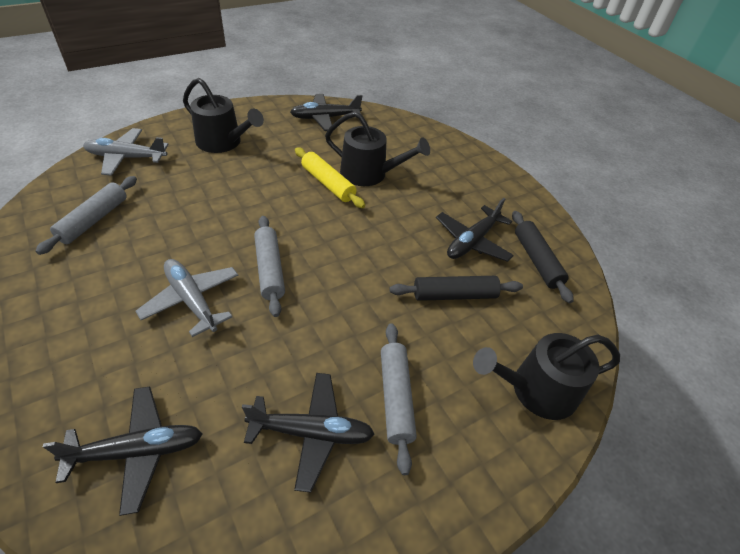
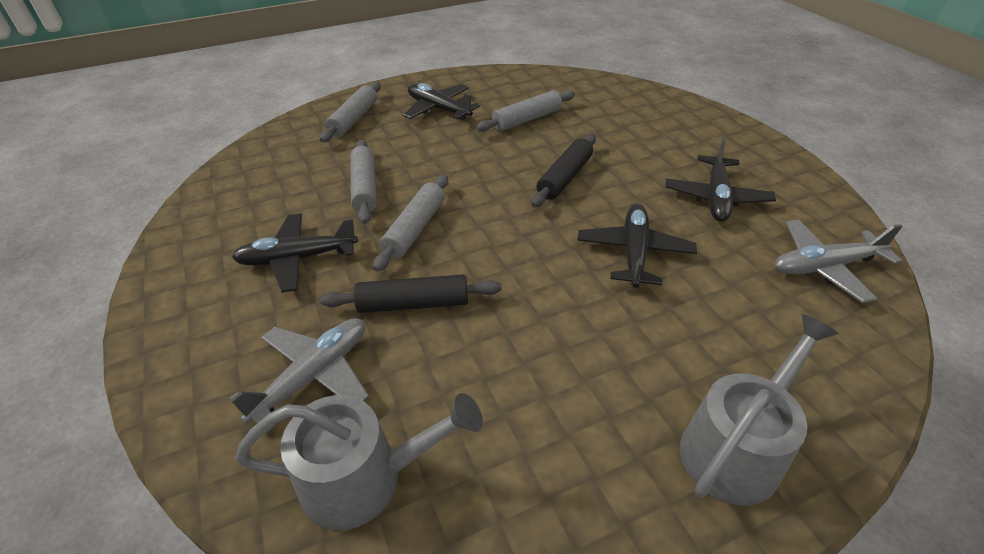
black watering can: 3 -> 0
grey rolling pin: 3 -> 4
grey watering can: 0 -> 2
yellow rolling pin: 1 -> 0

